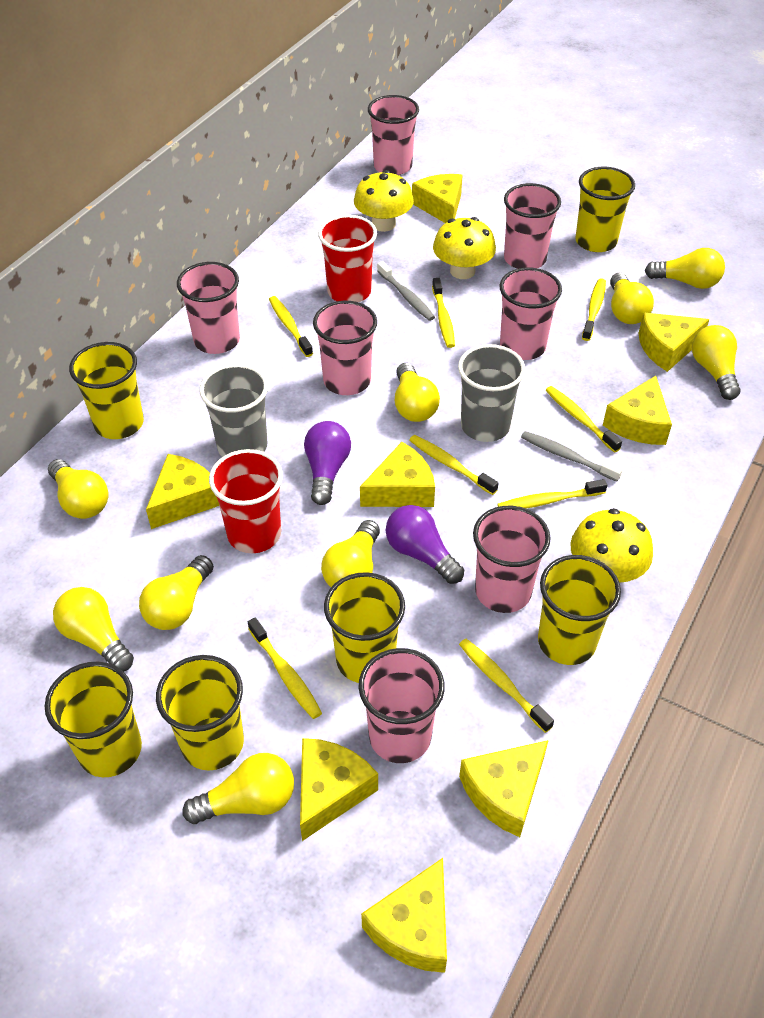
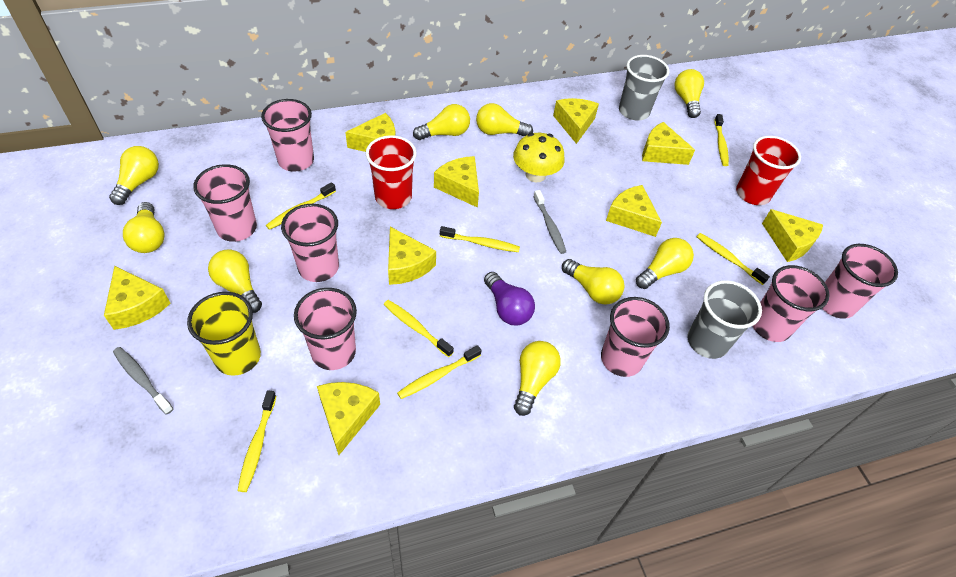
purple light bulb: 2 -> 1
yellow cheese: 8 -> 9
yellow cup: 6 -> 1
yellow mushroom: 3 -> 1
yellow toothbrush: 8 -> 7

